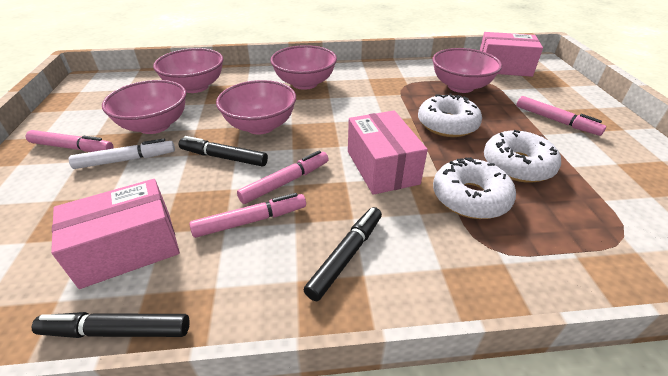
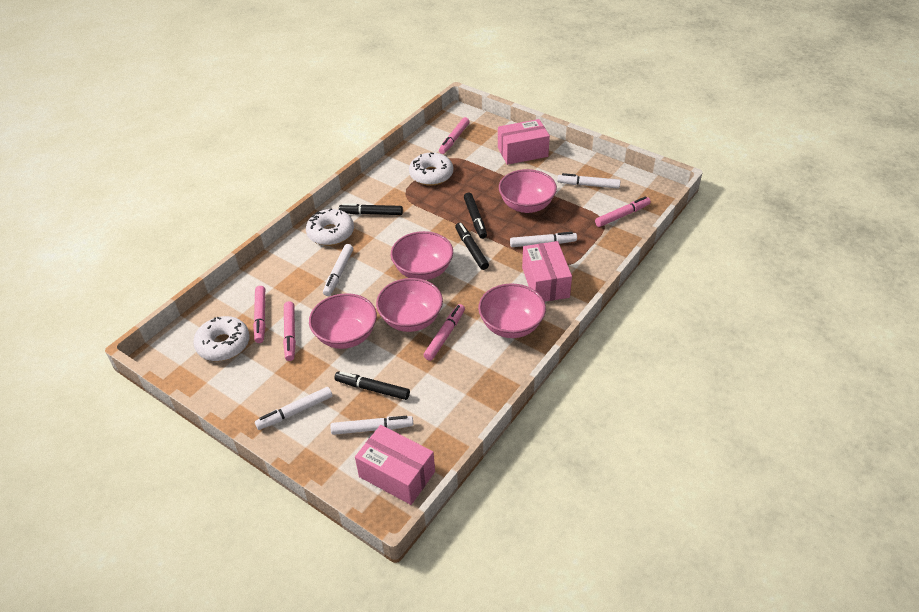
black marker: 3 -> 4
pink marker: 4 -> 5
white marker: 1 -> 5

